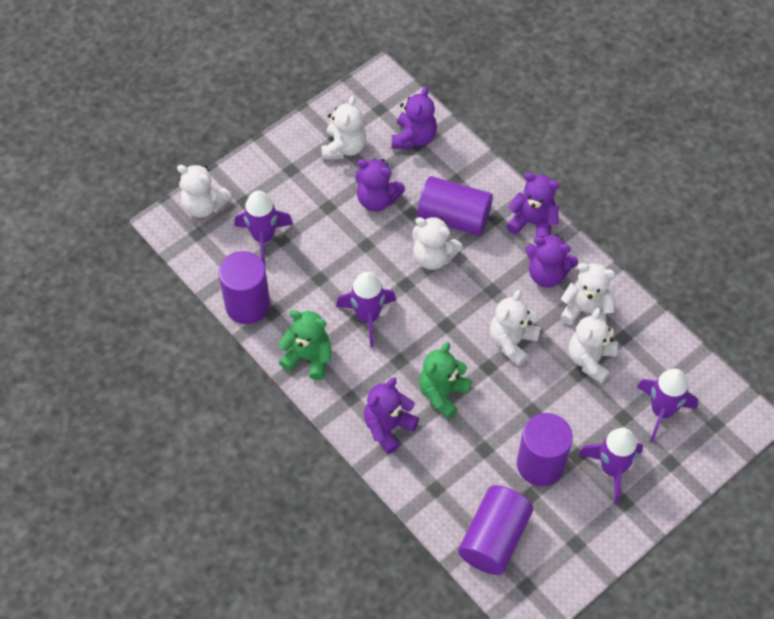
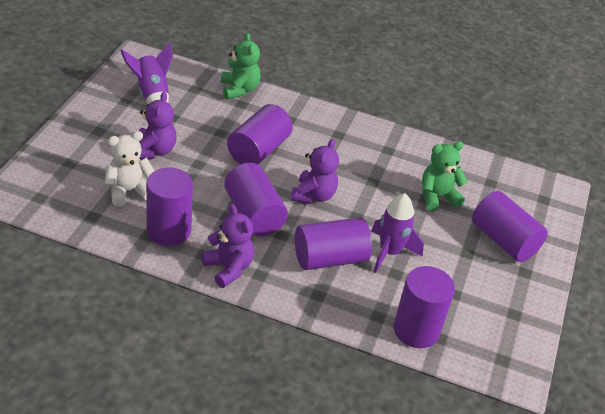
purple cylinder: 4 -> 6
purple rocket: 4 -> 2
purple teddy bear: 5 -> 3
white teddy bear: 6 -> 1

